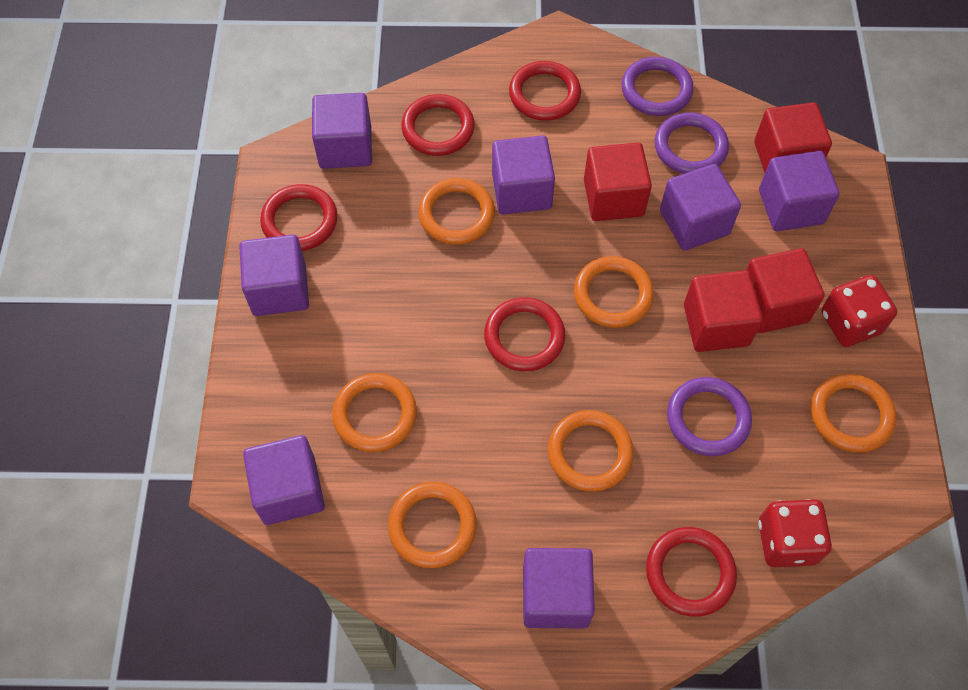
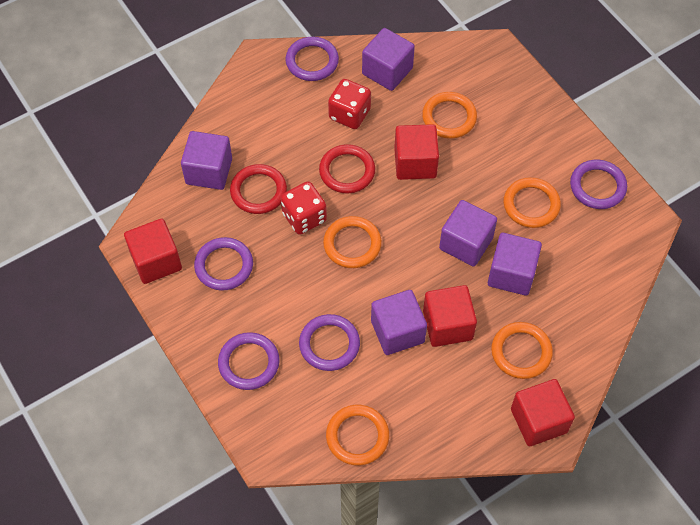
orange ring: 6 -> 5
purple cube: 7 -> 5
purple ring: 3 -> 5
red ring: 5 -> 2

